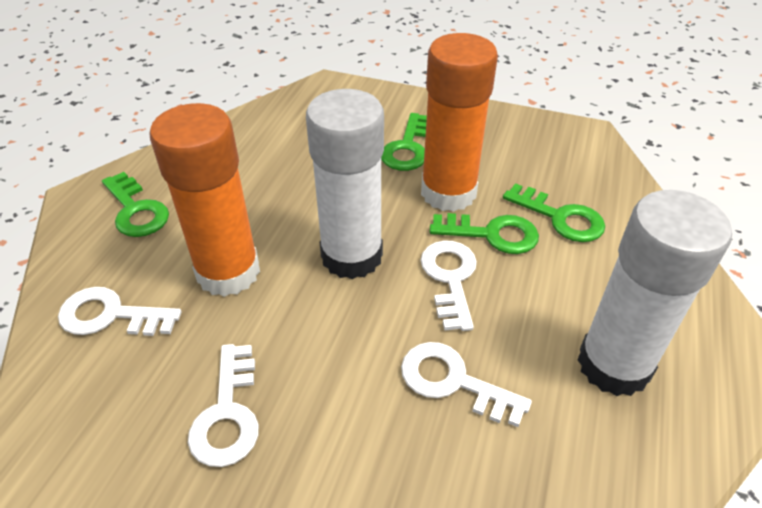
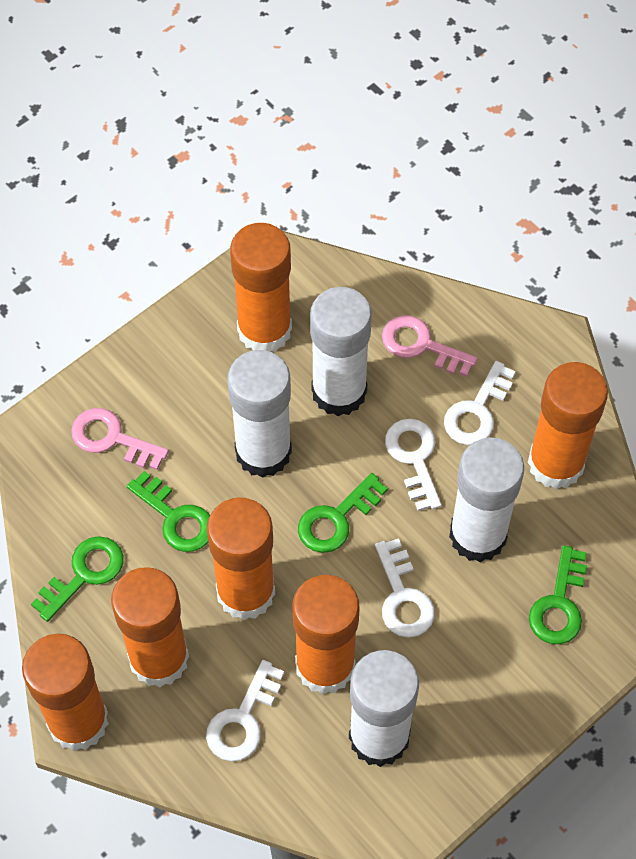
orange glue stick: 2 -> 6
pink key: 0 -> 2
white glue stick: 2 -> 4

